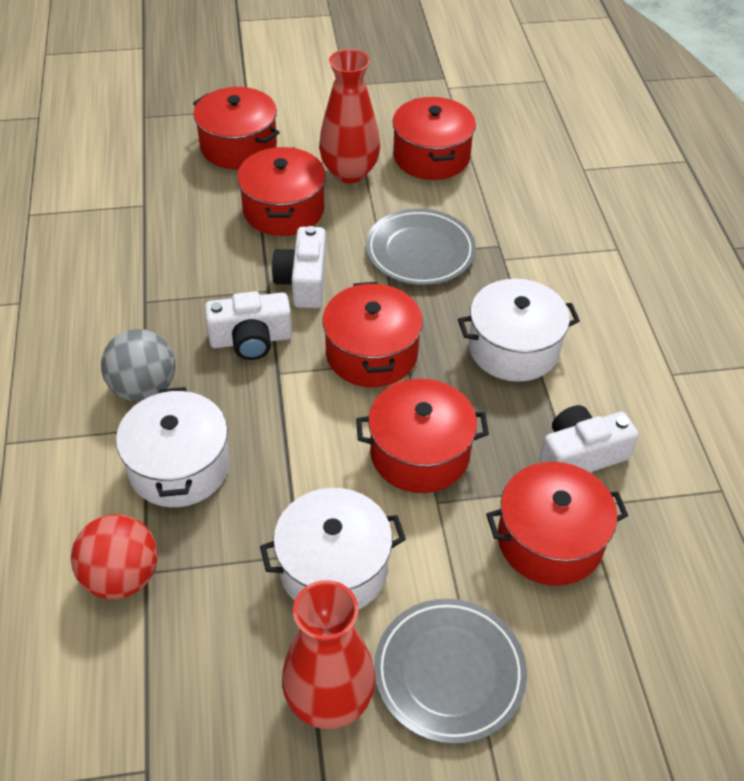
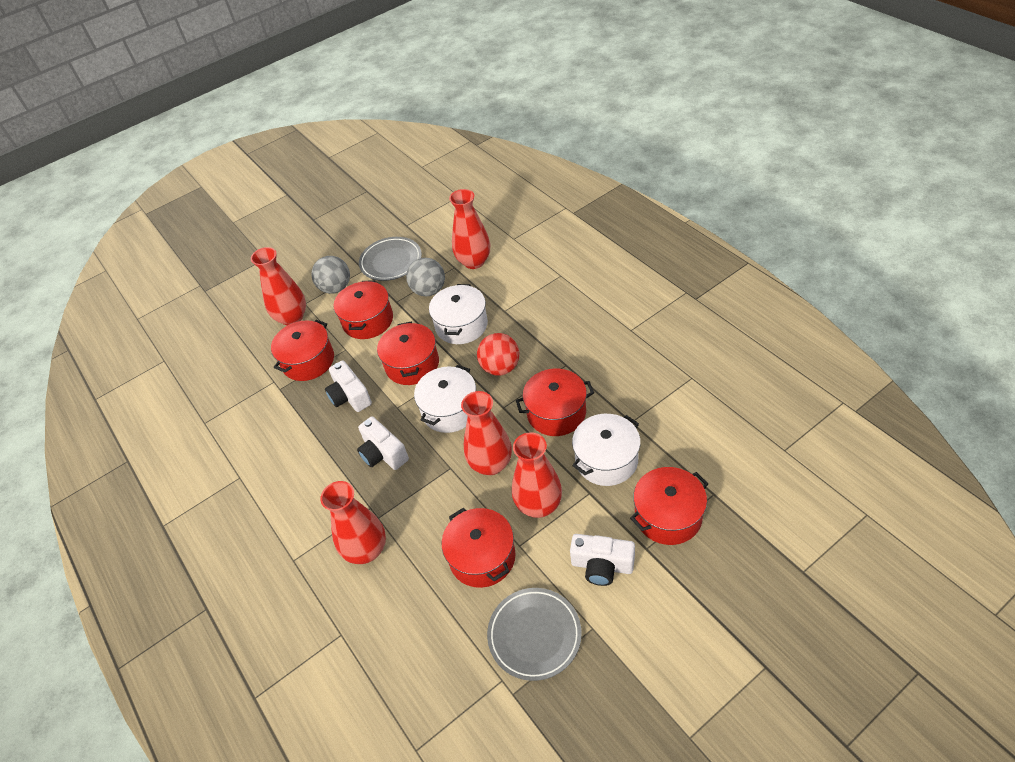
grey ball: 1 -> 2
red vase: 2 -> 5

